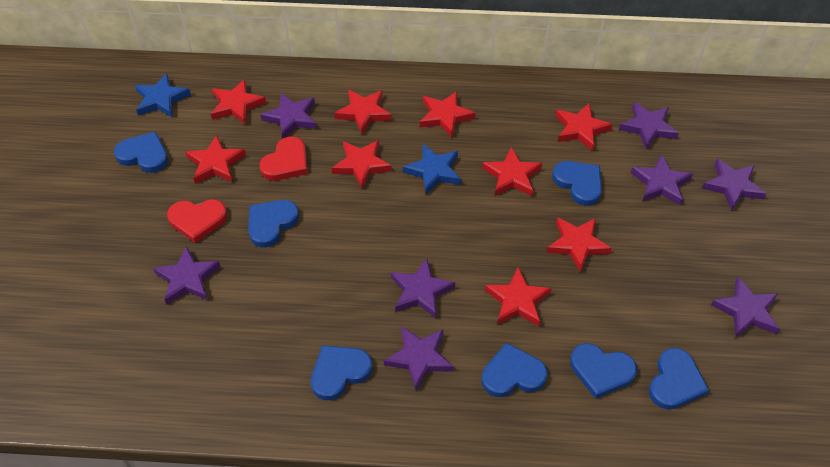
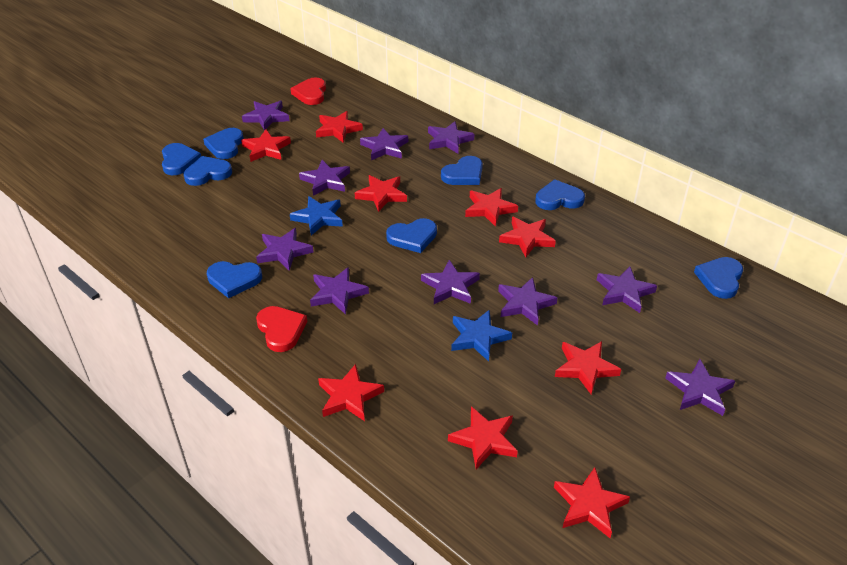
blue heart: 7 -> 8
purple star: 8 -> 10

